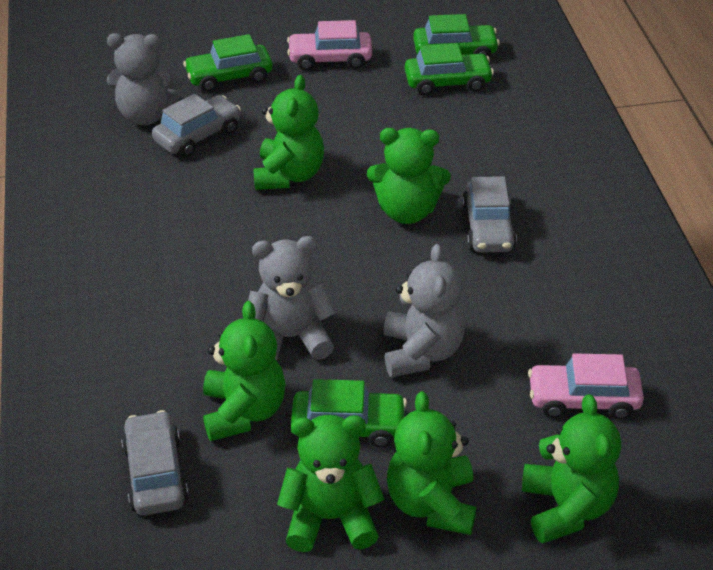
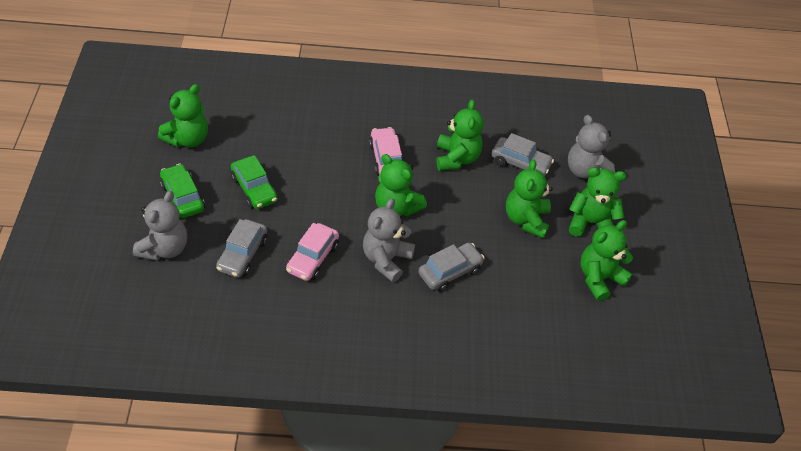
green car: 4 -> 2

